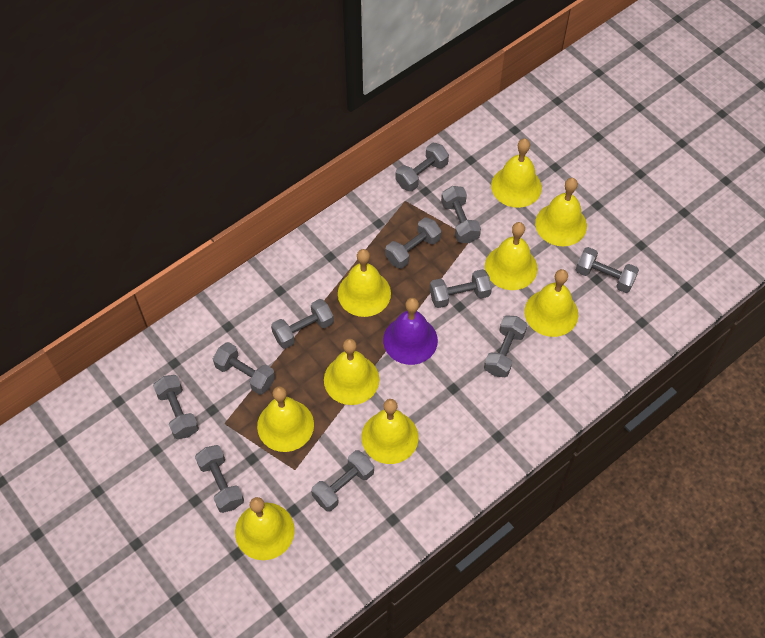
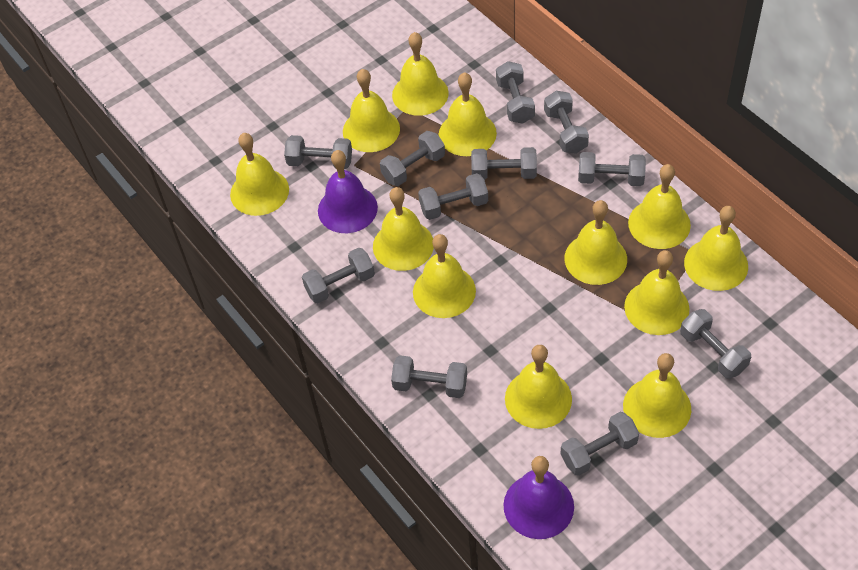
purple bell: 1 -> 2
yellow bell: 9 -> 12

